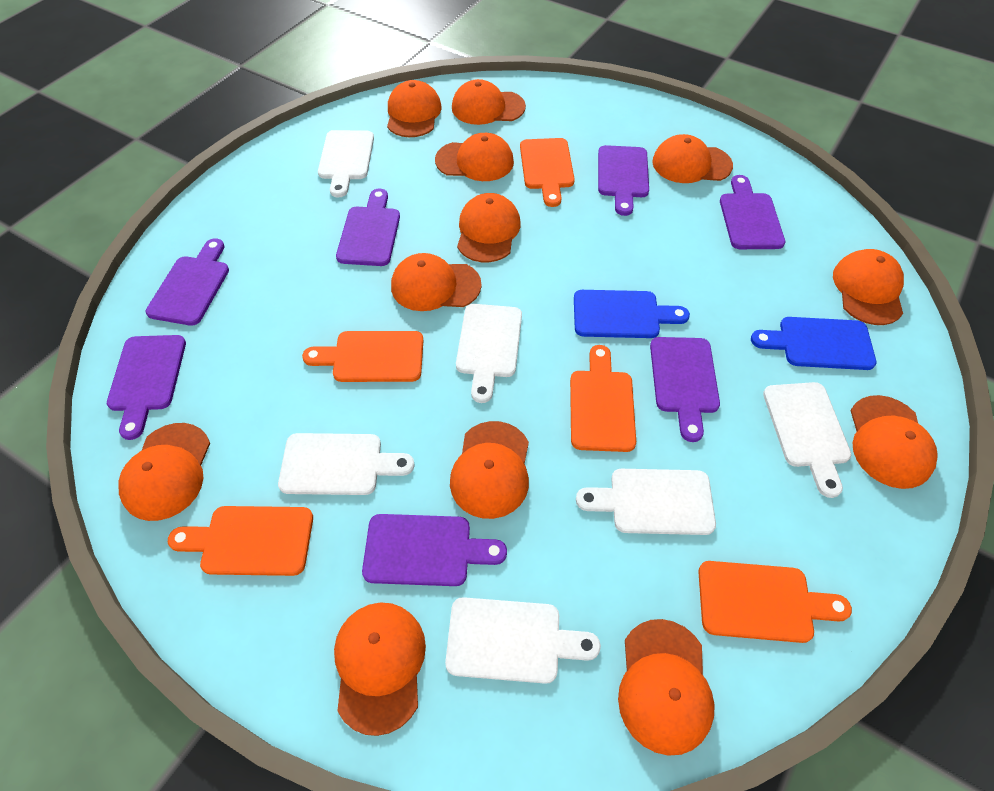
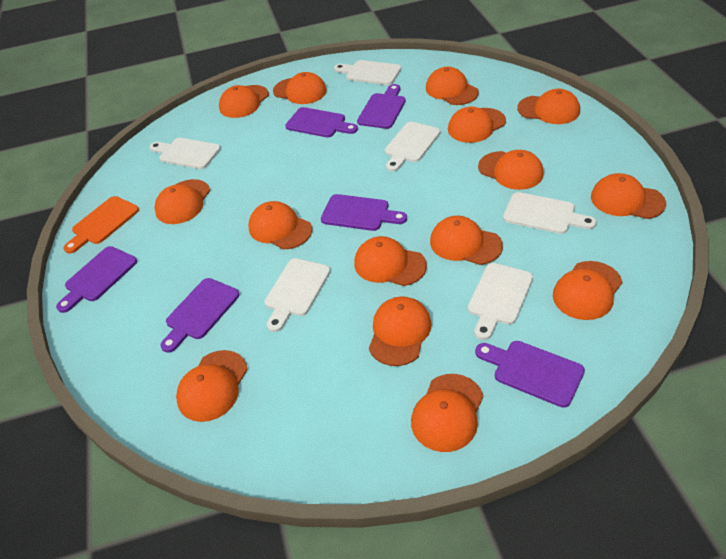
blue cutting board: 2 -> 0
orange cap: 12 -> 15
orange cutting board: 5 -> 1
purple cutting board: 7 -> 6

